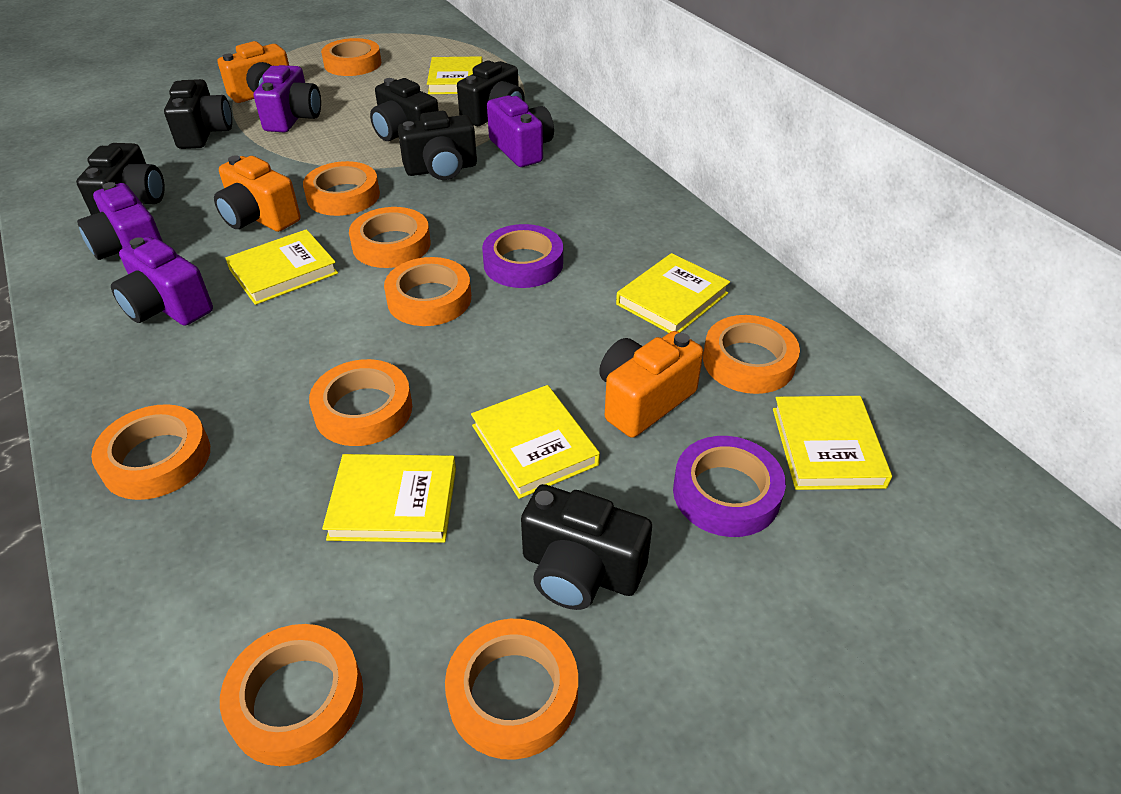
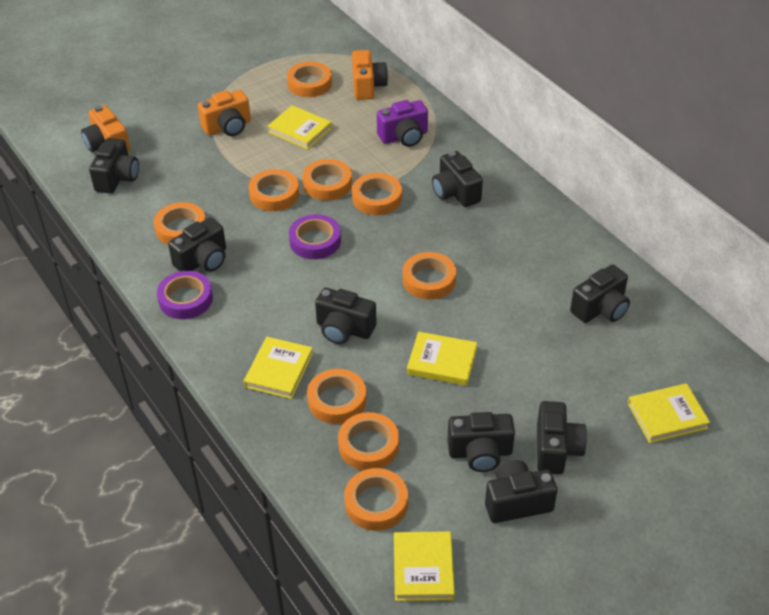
black camera: 6 -> 8
purple camera: 4 -> 1
yellow book: 6 -> 5

